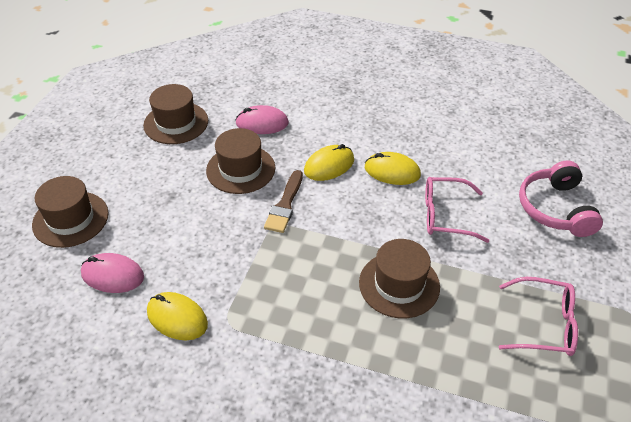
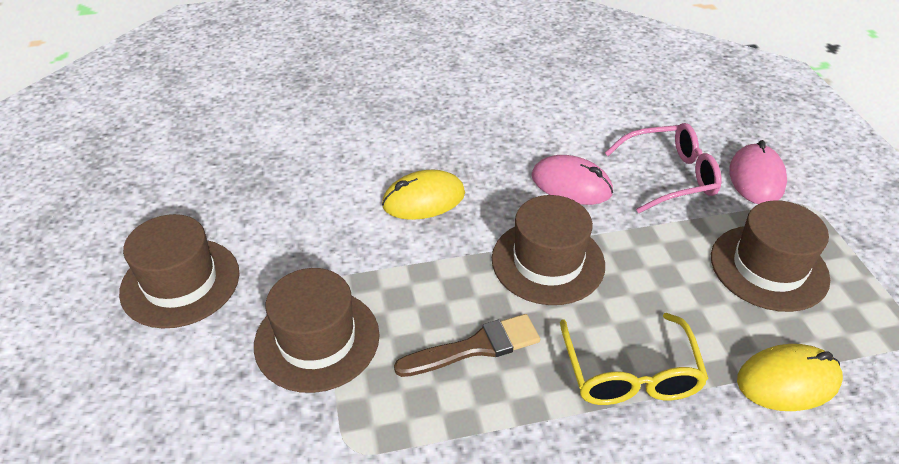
pink glasses: 2 -> 1
pink headphones: 1 -> 0
yellow glasses: 0 -> 1
yellow mouse: 3 -> 2

